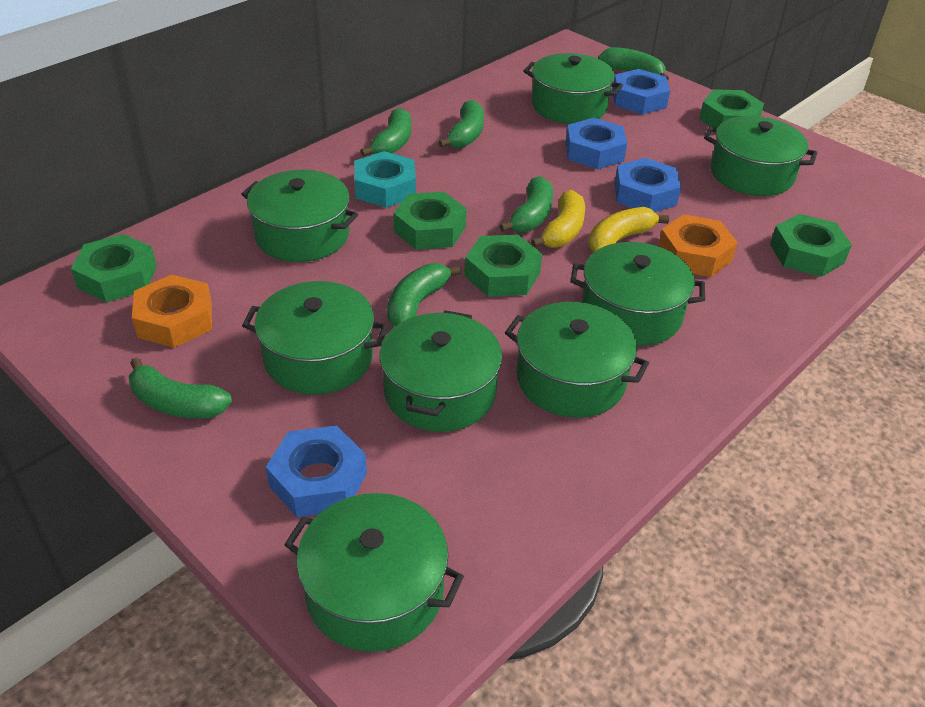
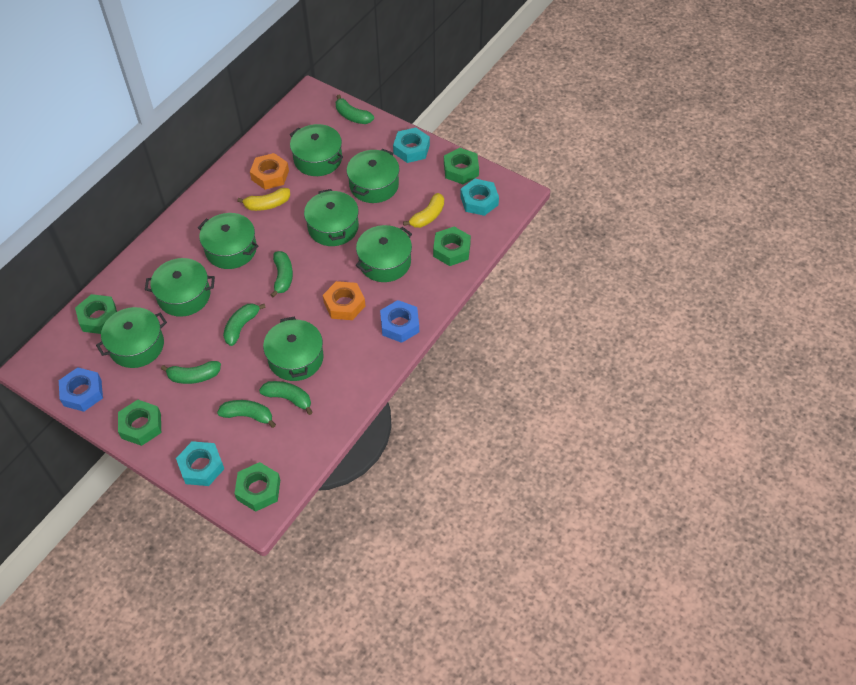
blue nut: 4 -> 2
turquoise nut: 1 -> 3

